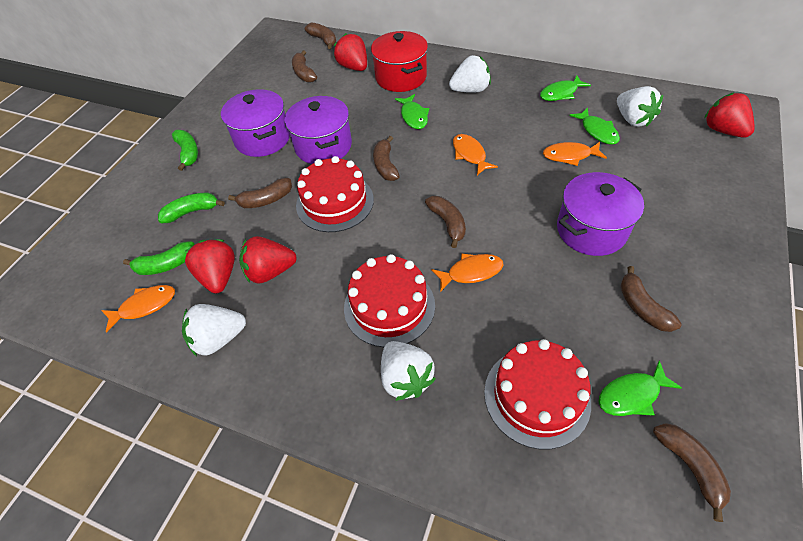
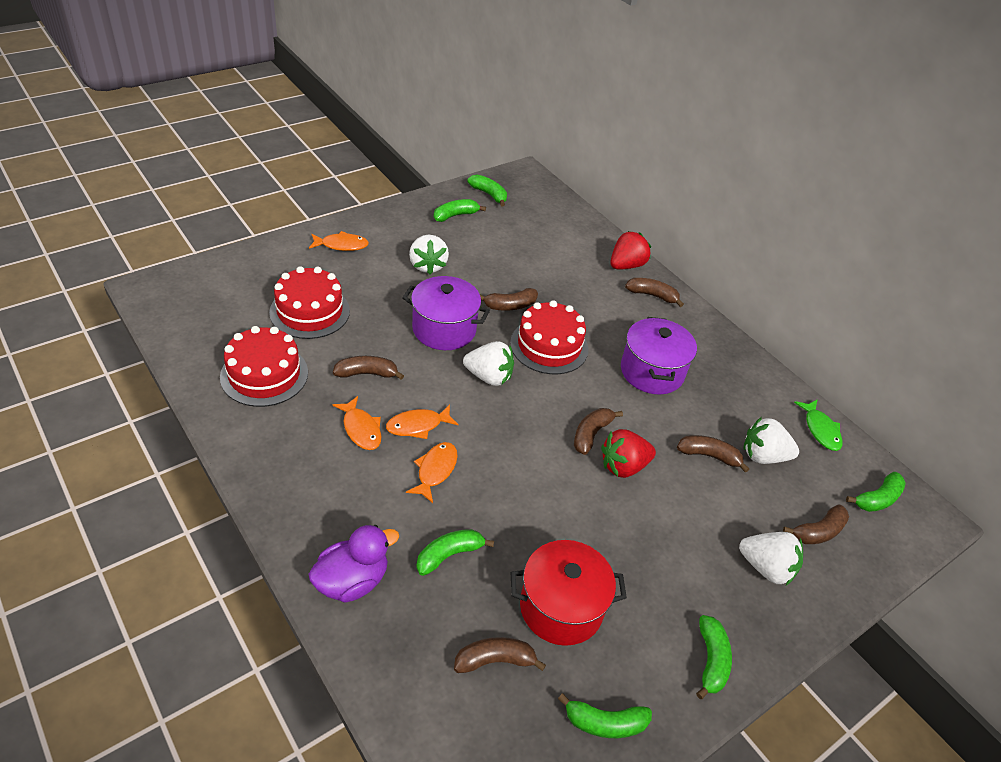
green banana: 3 -> 6
green fish: 4 -> 1
purple duck: 0 -> 1
purple pot: 3 -> 2
red strawberry: 4 -> 2

